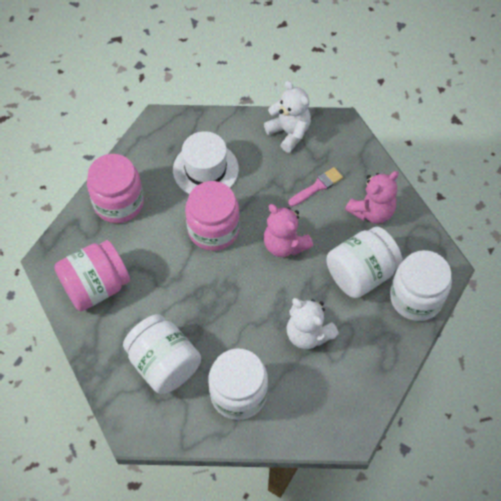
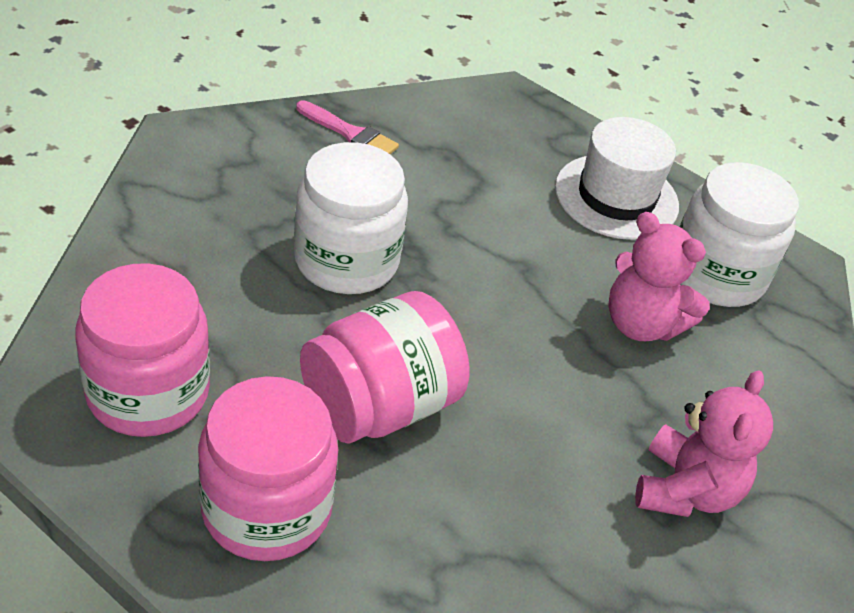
white jar: 4 -> 2
white teddy bear: 2 -> 0

